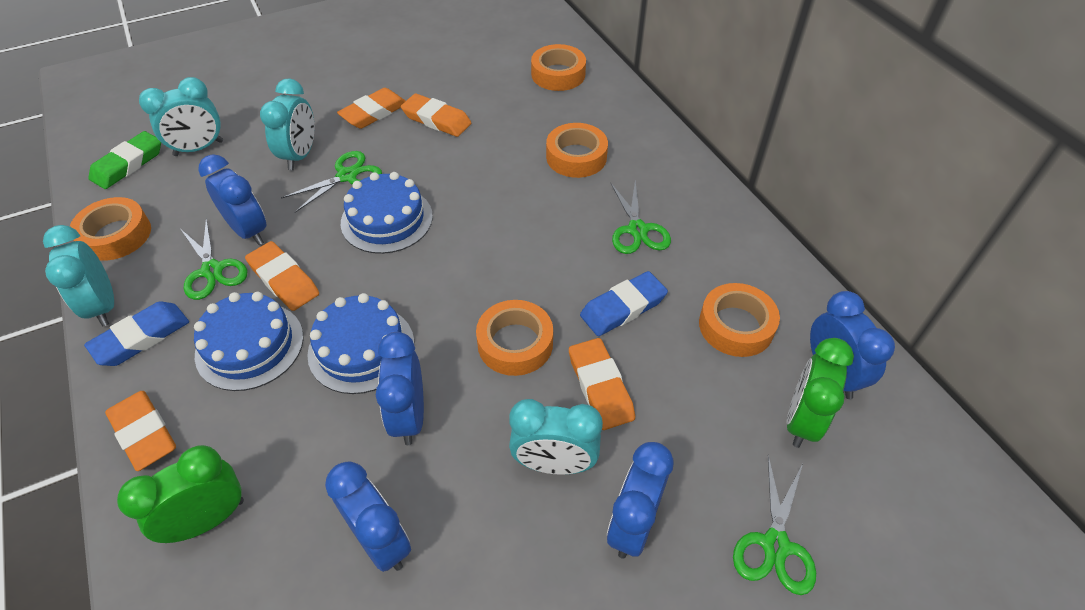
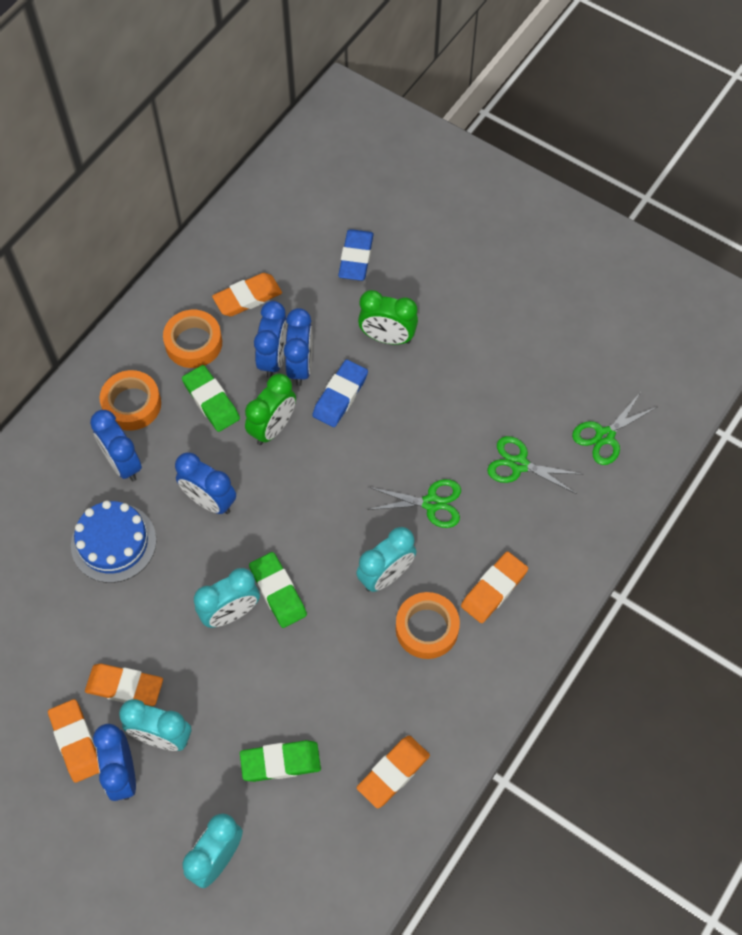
blue cake: 3 -> 1
green eraser: 1 -> 3
green scissors: 4 -> 3
orange tape: 5 -> 3

